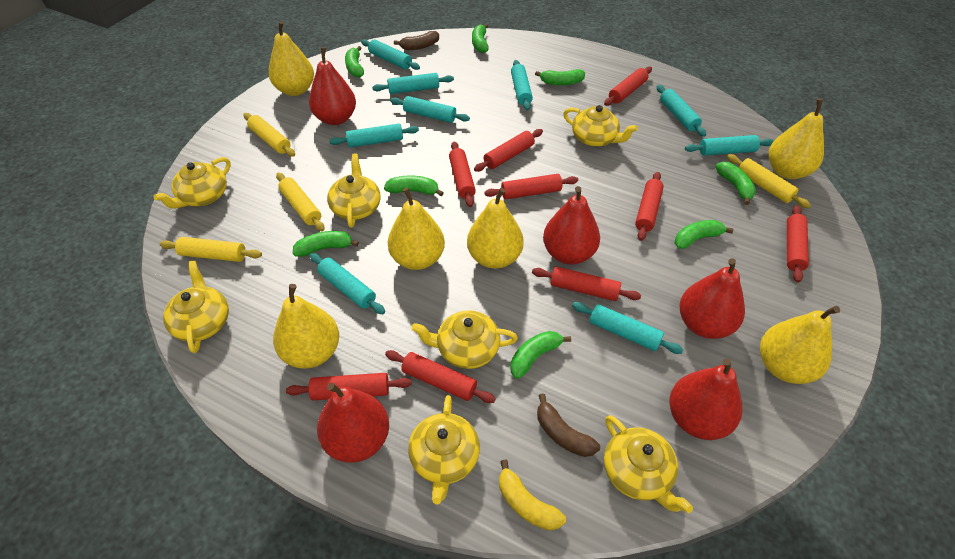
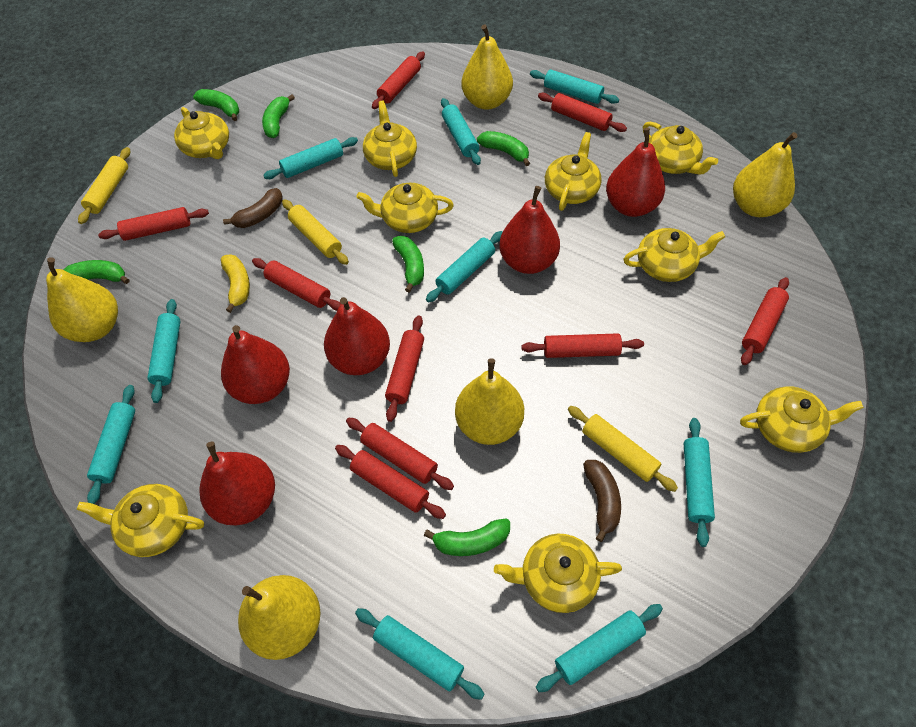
green banana: 8 -> 6
yellow pear: 6 -> 5
yellow rolling pin: 4 -> 3
yellow teapot: 7 -> 9

